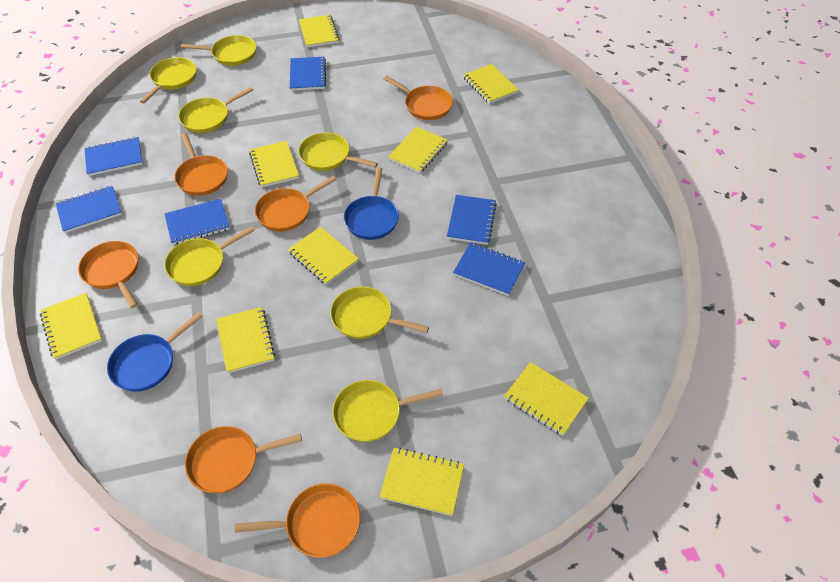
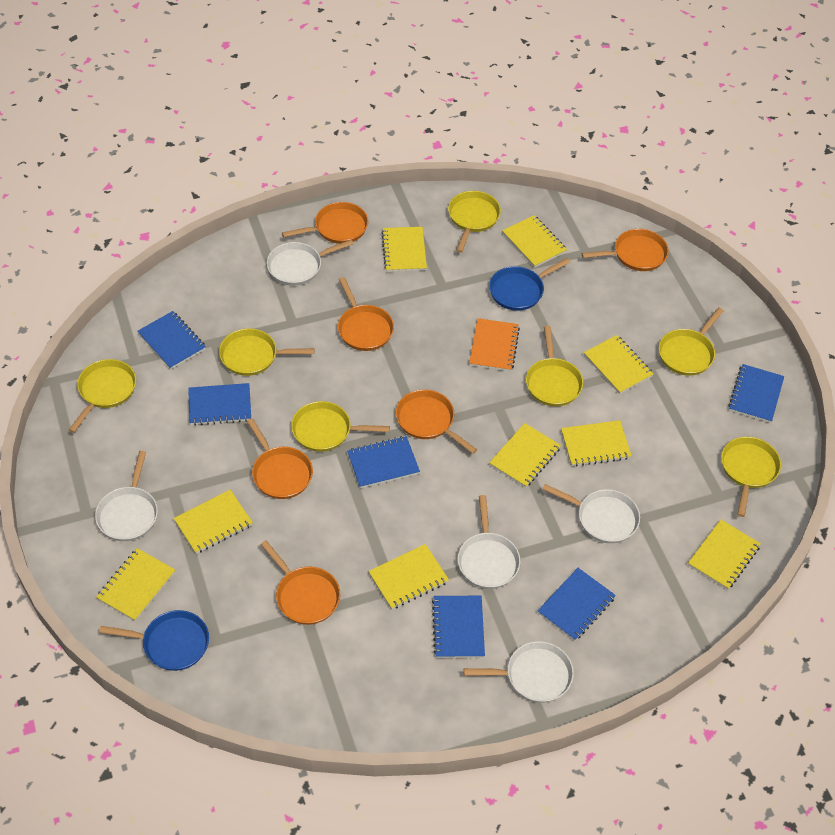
orange notebook: 0 -> 1
white pan: 0 -> 5

